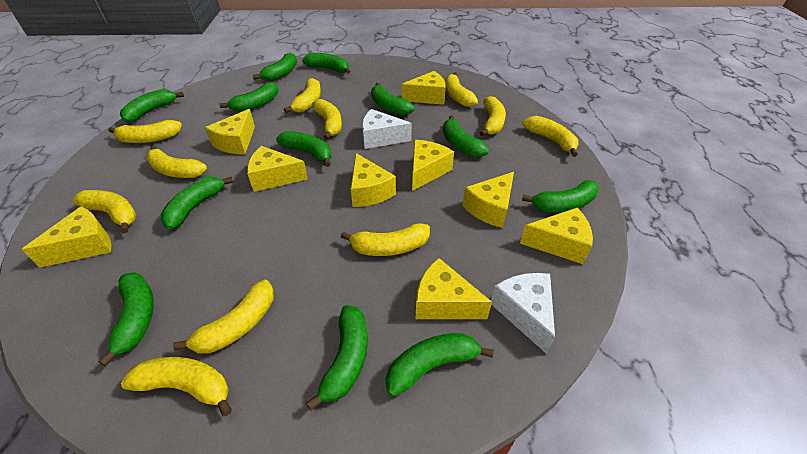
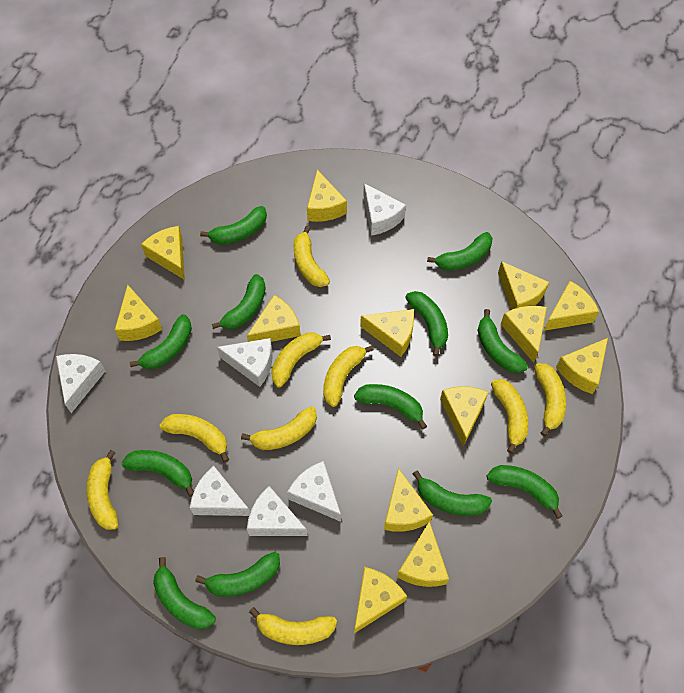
white cheese: 2 -> 6
yellow banana: 11 -> 9
yellow cheese: 9 -> 13

